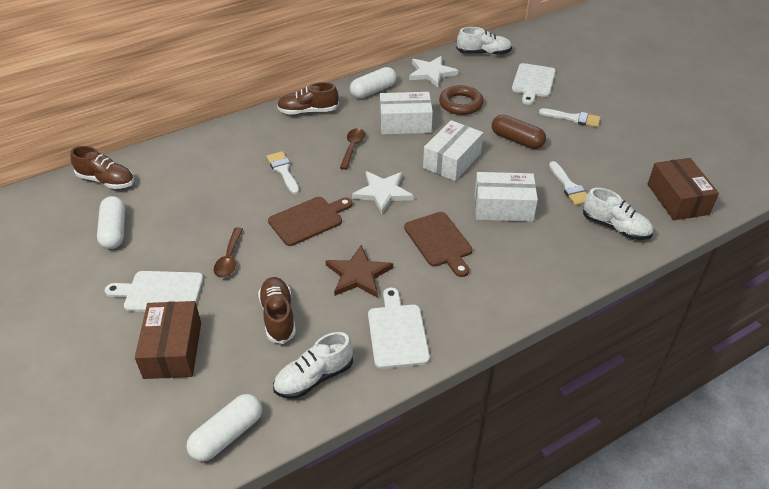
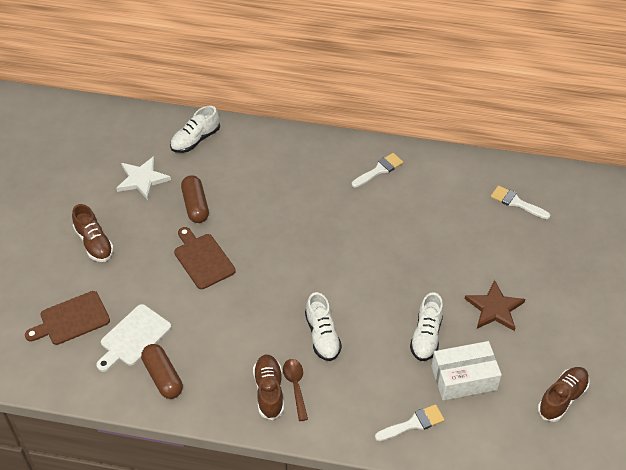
brown box: 2 -> 0
brown capsule: 1 -> 2
brown ring: 1 -> 0
brown spoon: 2 -> 1
white box: 3 -> 1
white capsule: 3 -> 0
white cutting board: 3 -> 1
white star: 2 -> 1

